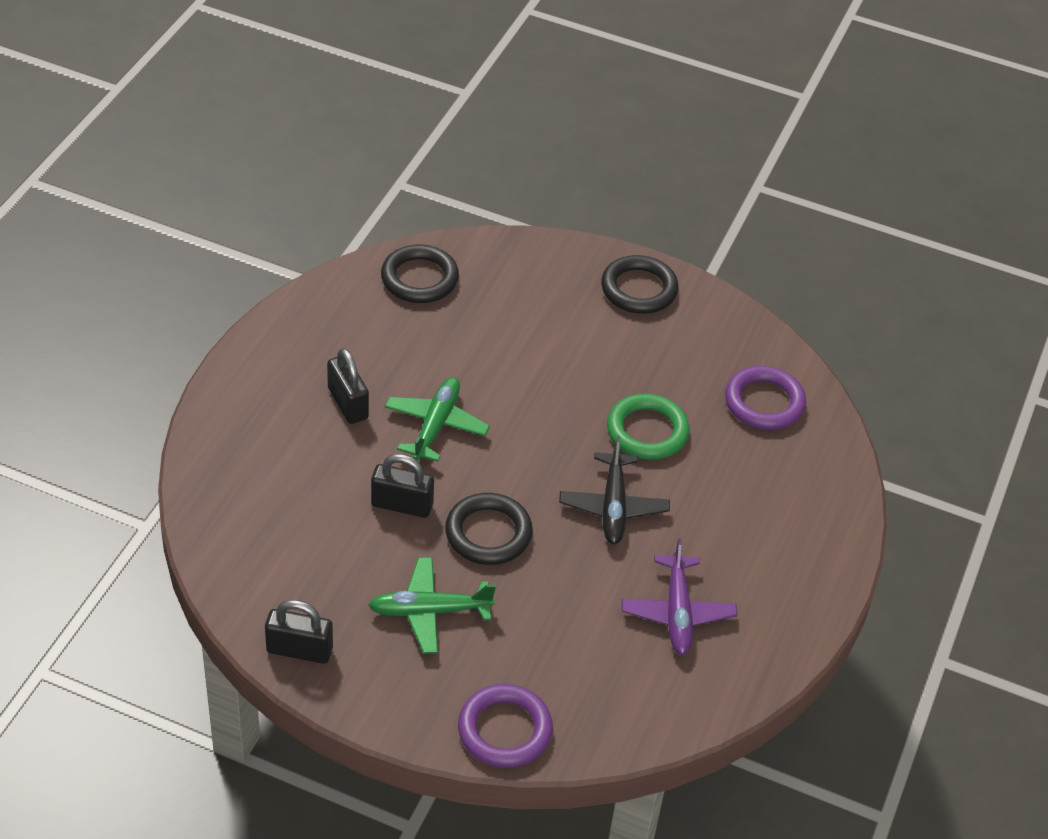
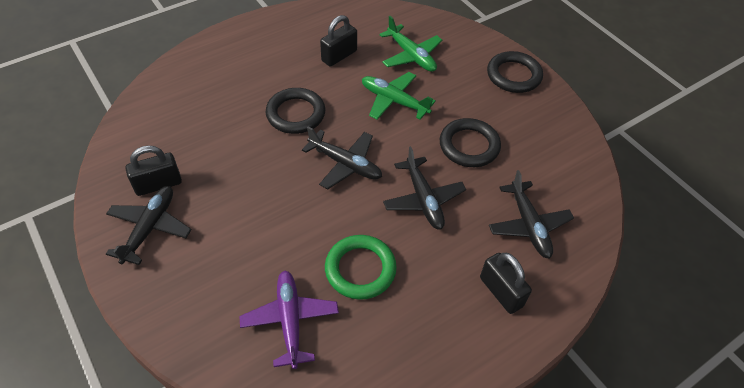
black plane: 1 -> 4
purple ring: 2 -> 0

